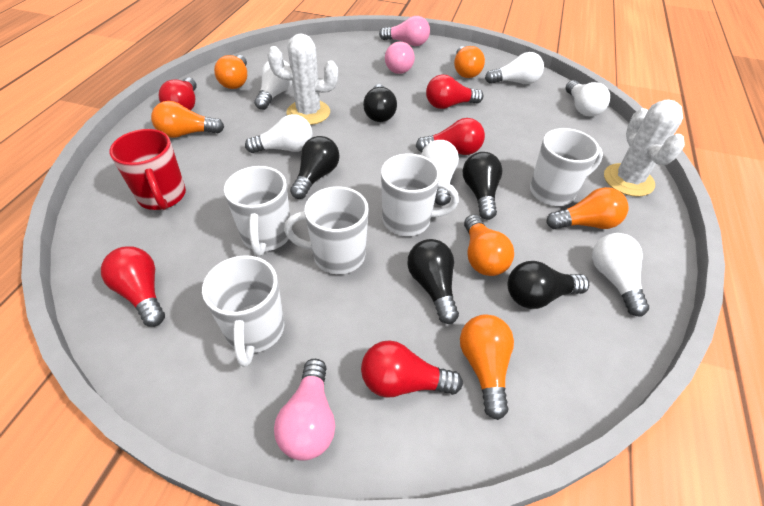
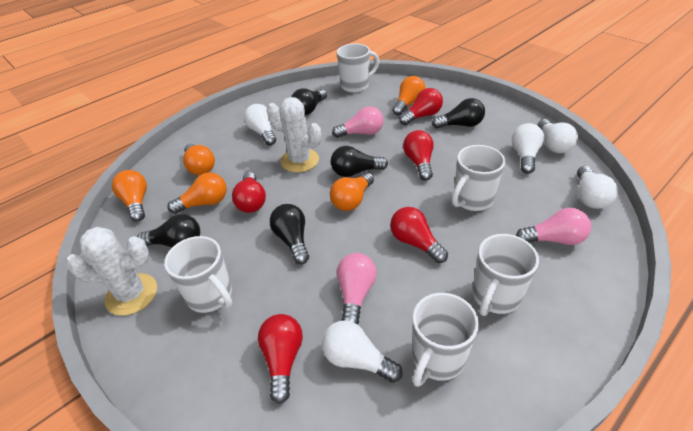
orange light bulb: 6 -> 5
red mug: 1 -> 0
white light bulb: 6 -> 5

